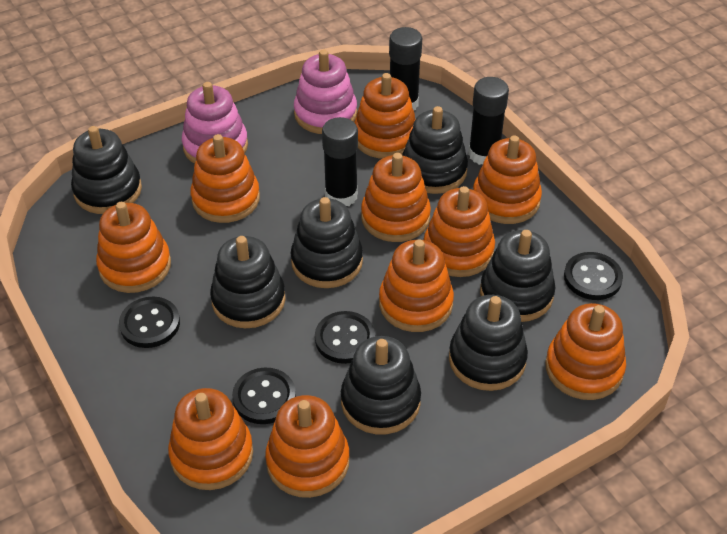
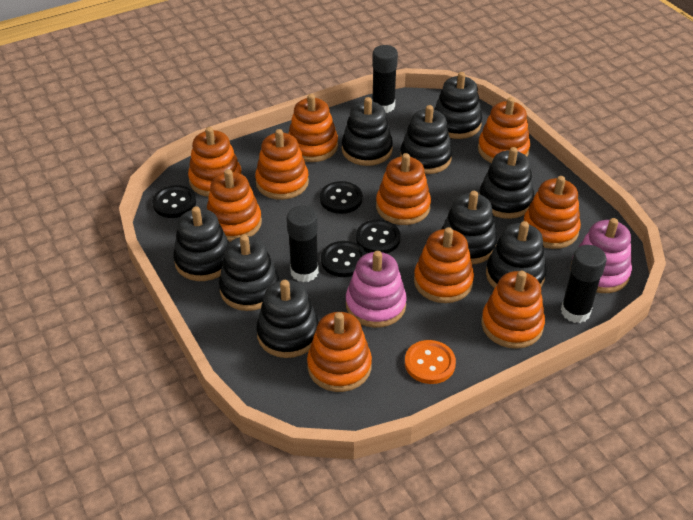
black stacking toy: 7 -> 9
orange button: 0 -> 1

